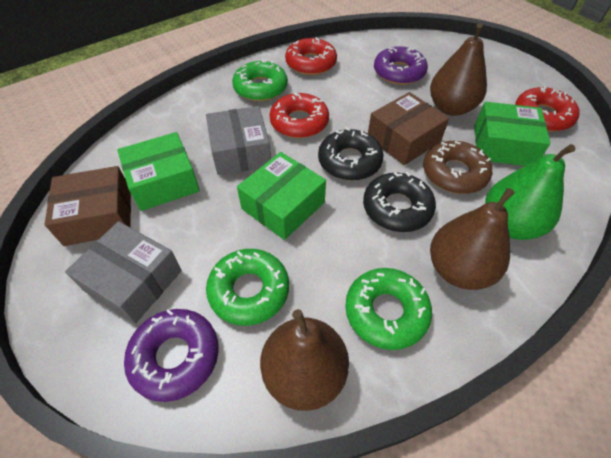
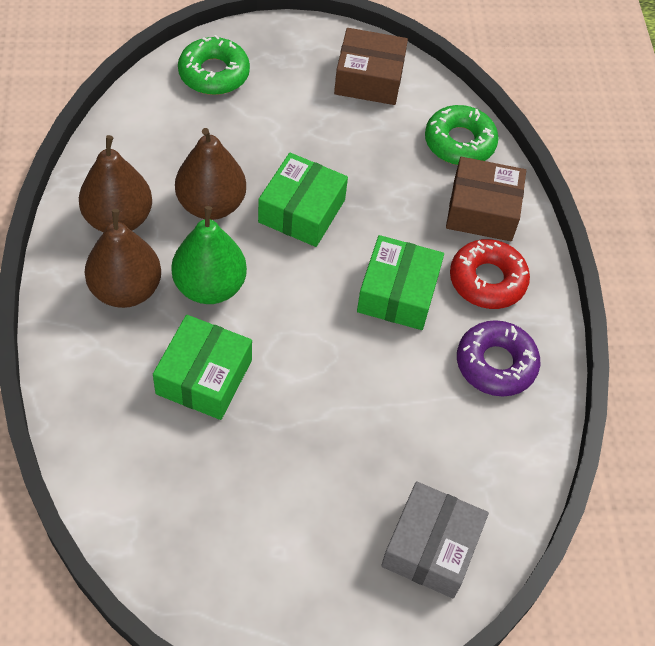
black donut: 2 -> 0
brown donut: 1 -> 0
green donut: 3 -> 2
grey box: 2 -> 1
purple donut: 2 -> 1
red donut: 3 -> 1

